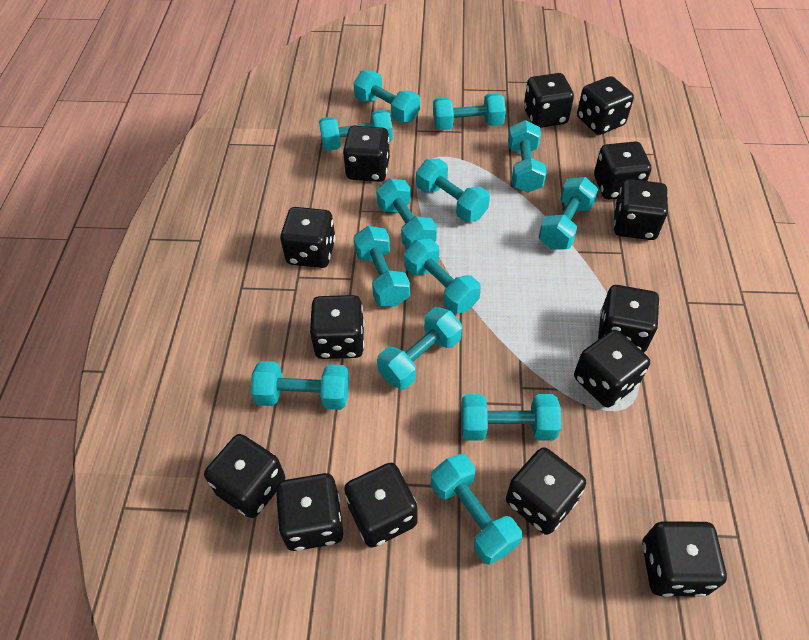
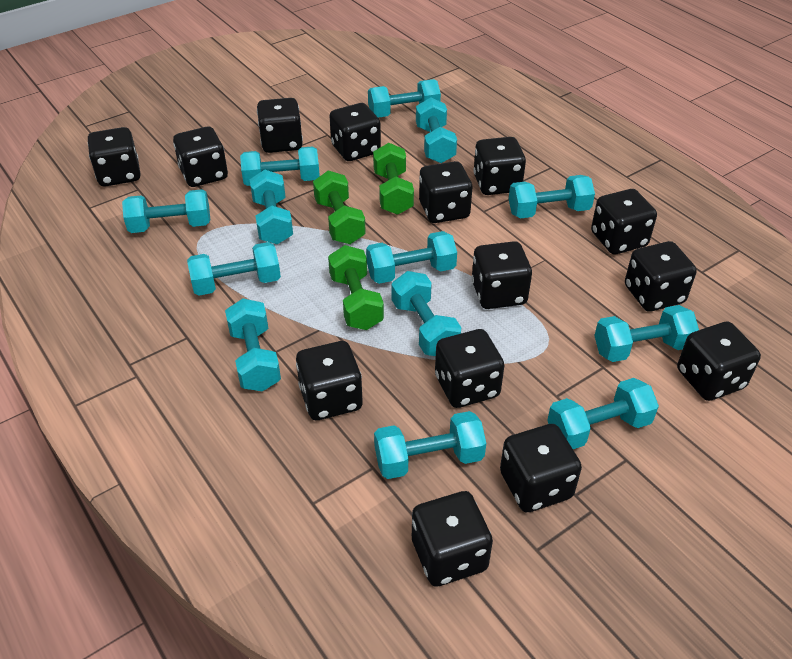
green dumbbell: 0 -> 3

